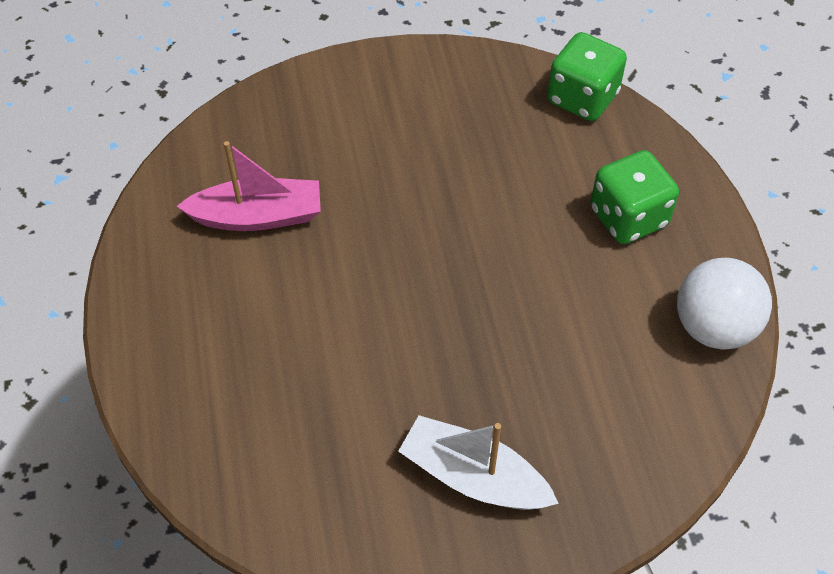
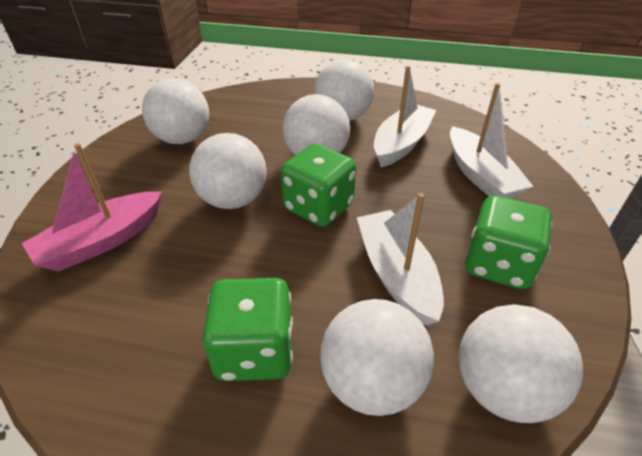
green dice: 2 -> 3
white ball: 1 -> 6
white boat: 1 -> 3

